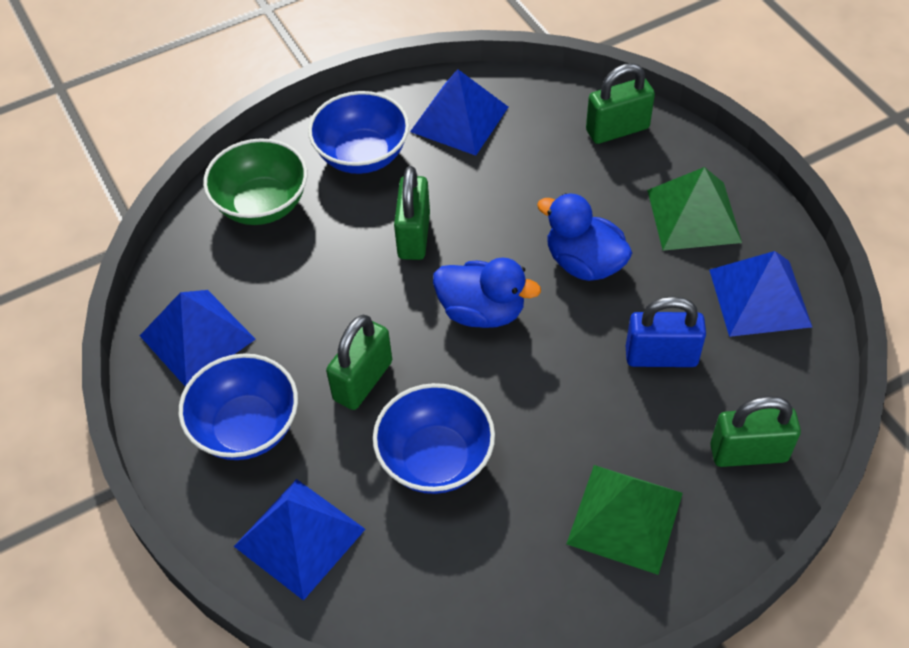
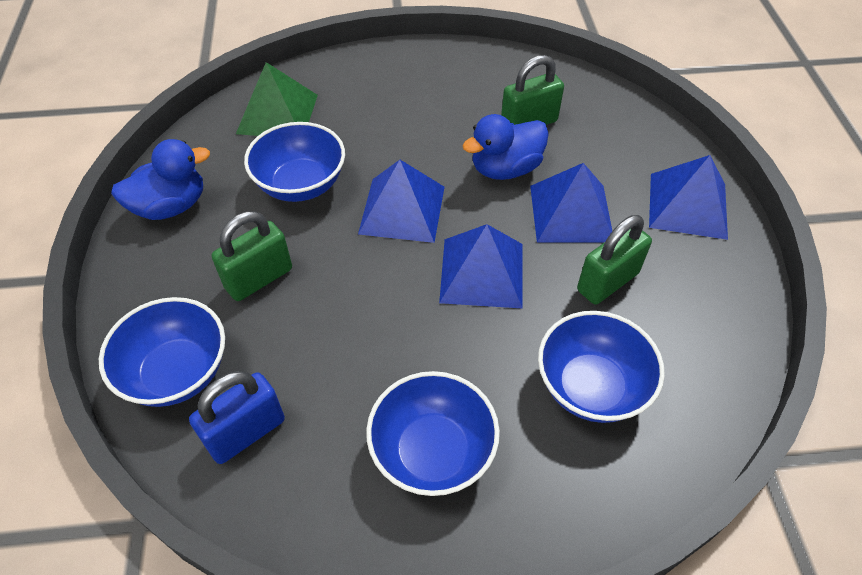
blue bowl: 3 -> 4
green bowl: 1 -> 0
green padlock: 4 -> 3
green pyramid: 2 -> 1

